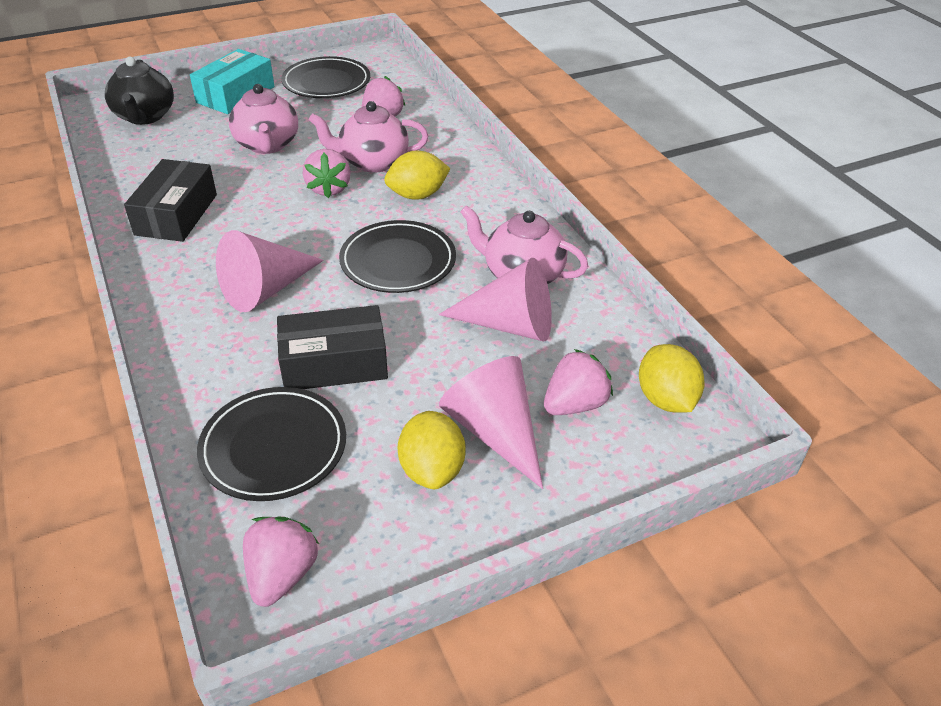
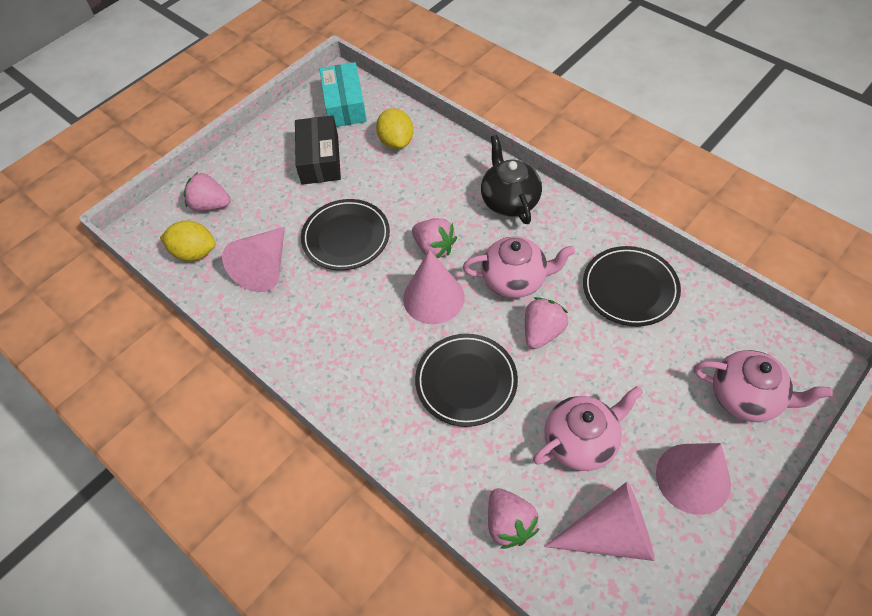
black box: 2 -> 1
pink cone: 3 -> 4
yellow lemon: 3 -> 2

